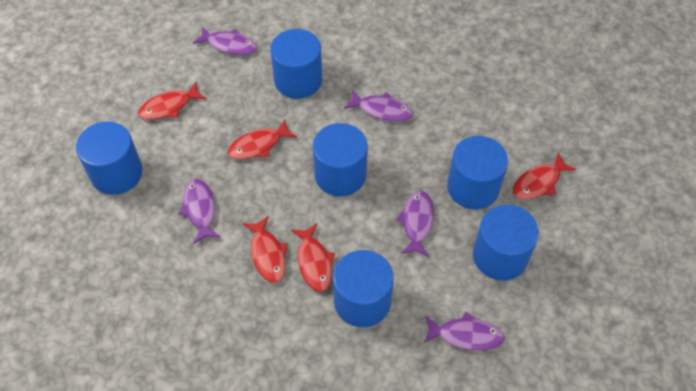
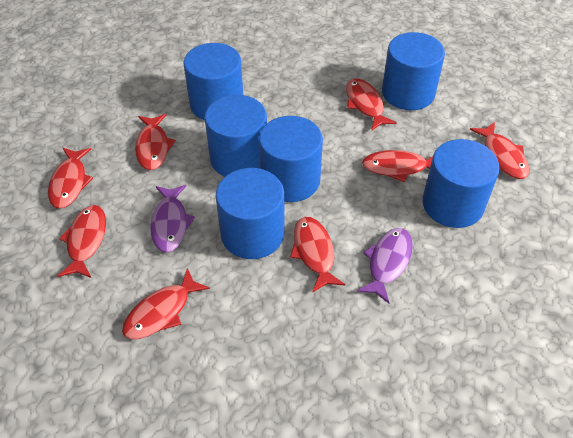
purple fish: 5 -> 2
red fish: 5 -> 8

